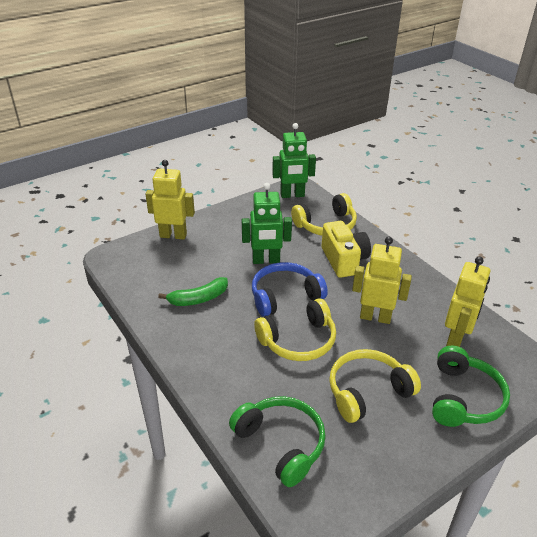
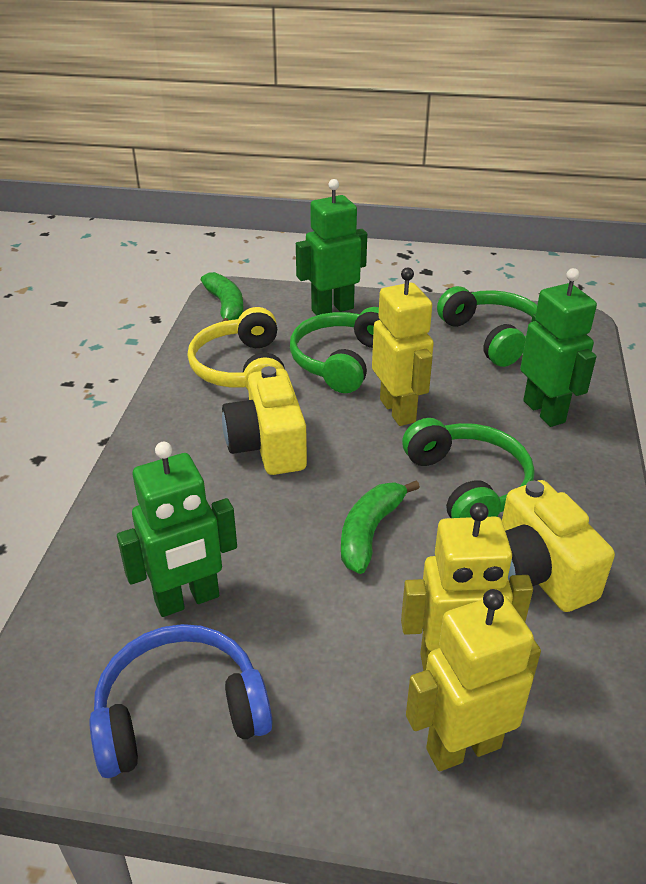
green banana: 1 -> 2
green headphones: 2 -> 3
green robot: 2 -> 3
yellow camera: 1 -> 2
yellow headphones: 3 -> 1

